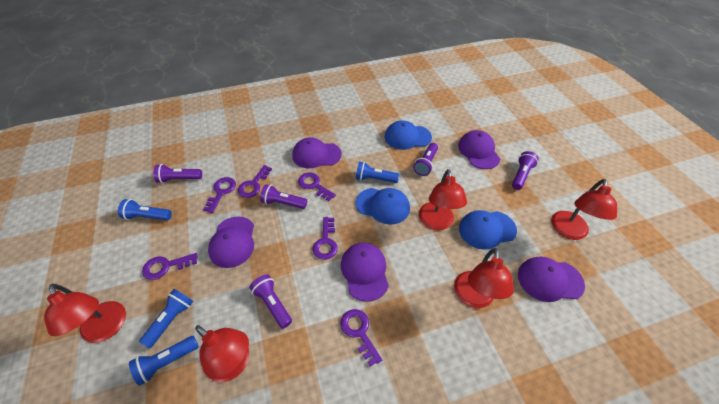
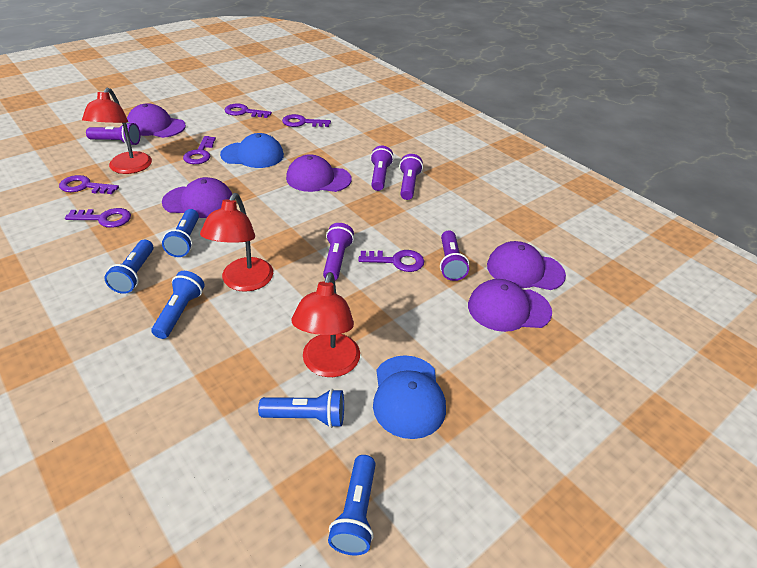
blue cap: 3 -> 2
blue flashlight: 4 -> 5
red lamp: 5 -> 3

